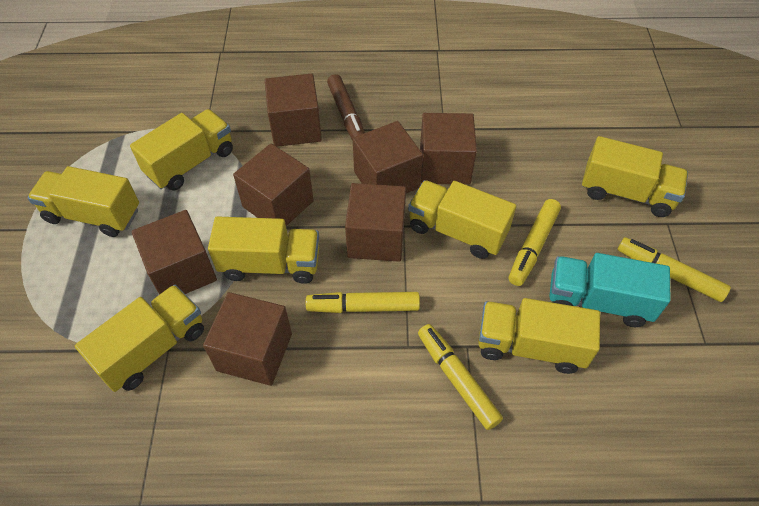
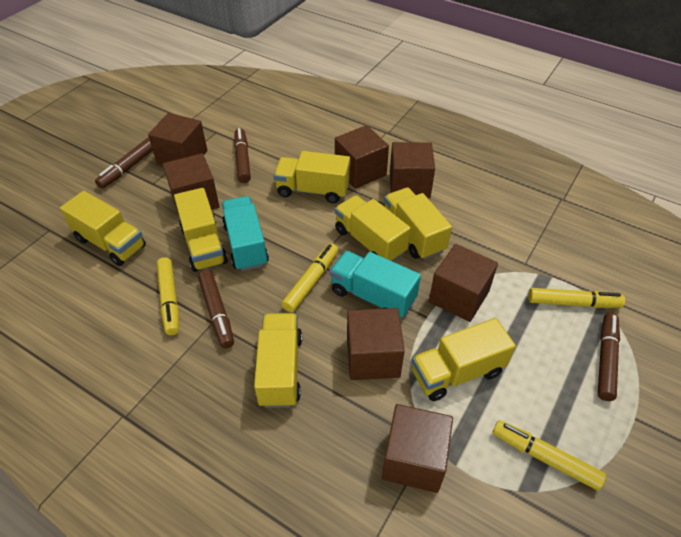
brown marker: 1 -> 4
turquoise truck: 1 -> 2

